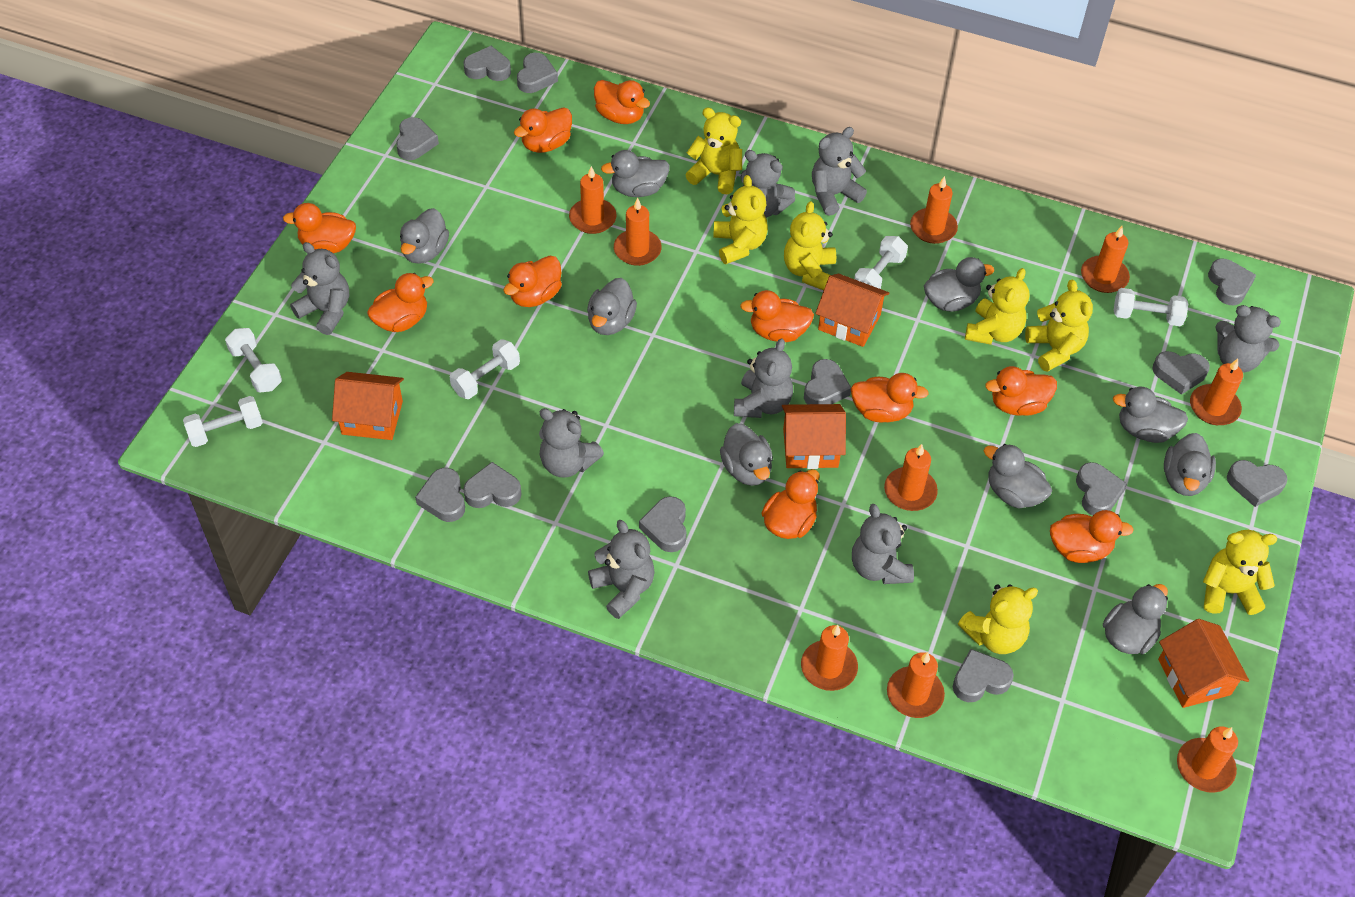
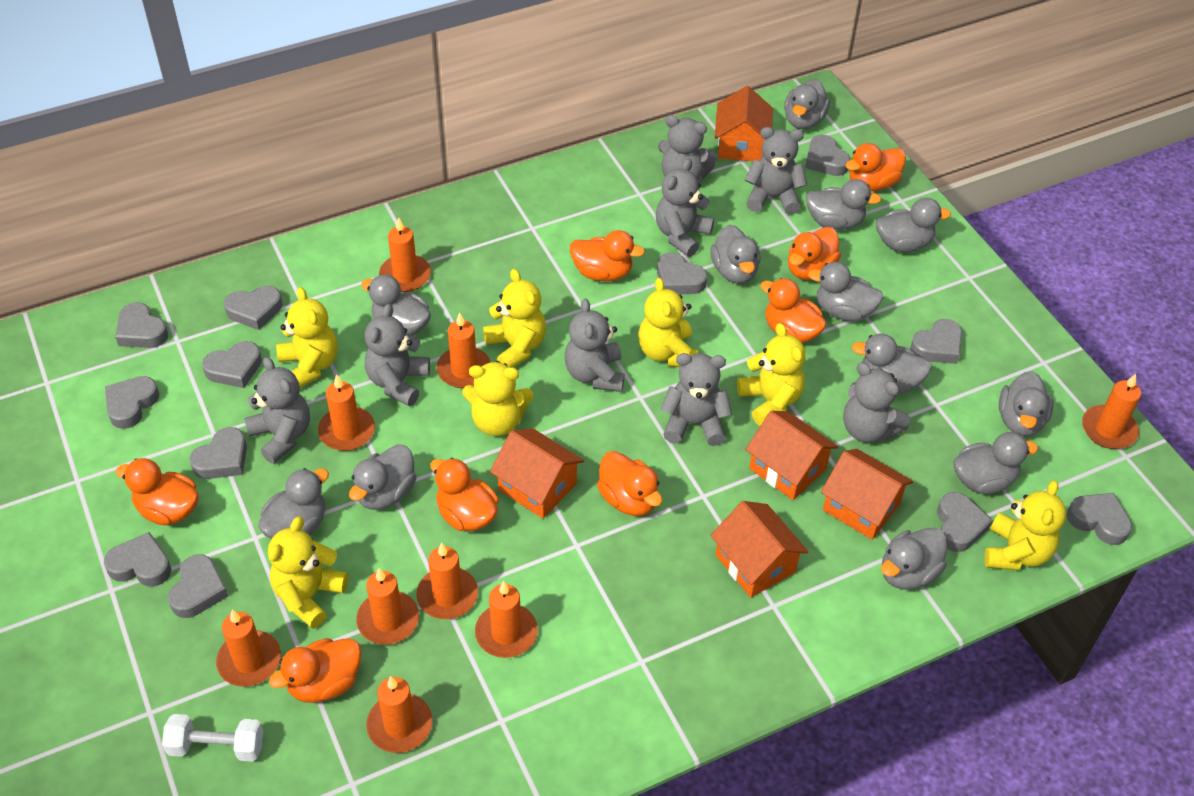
grey duck: 9 -> 12
orange duck: 10 -> 8
orange house: 4 -> 5
white dumbbell: 5 -> 1

